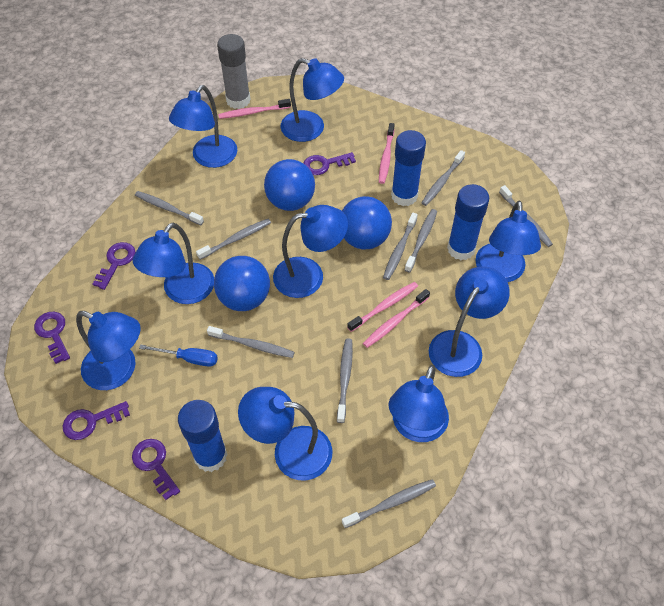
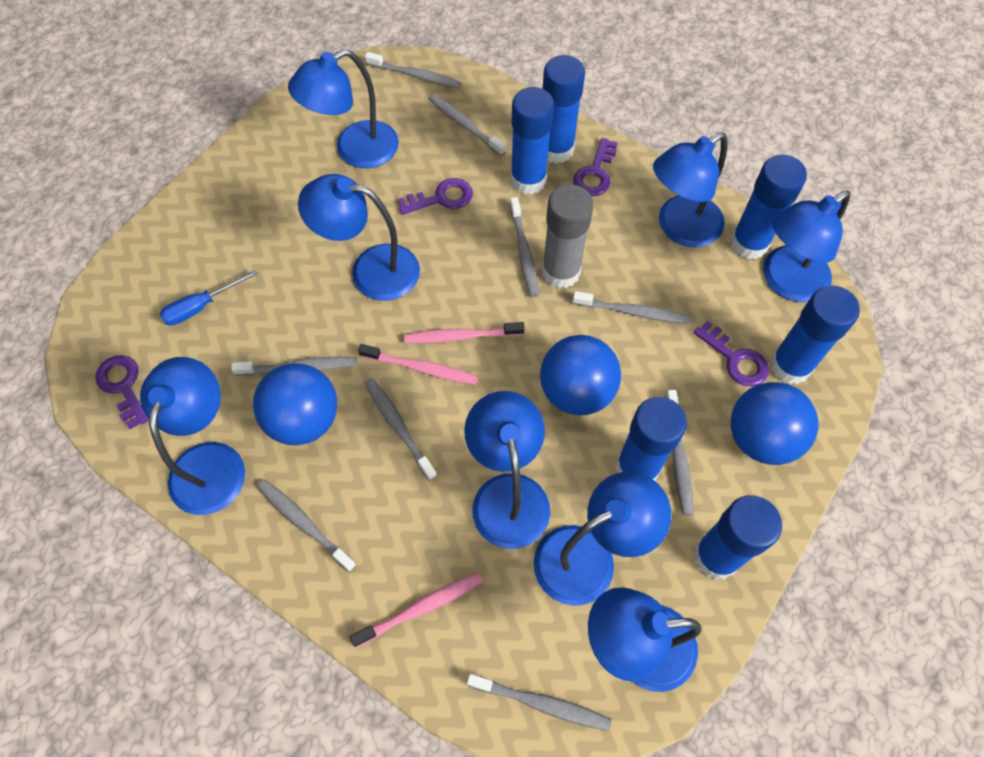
blue glue stick: 3 -> 6
blue lamp: 9 -> 8
pink toothbrush: 4 -> 3
purple key: 5 -> 4

